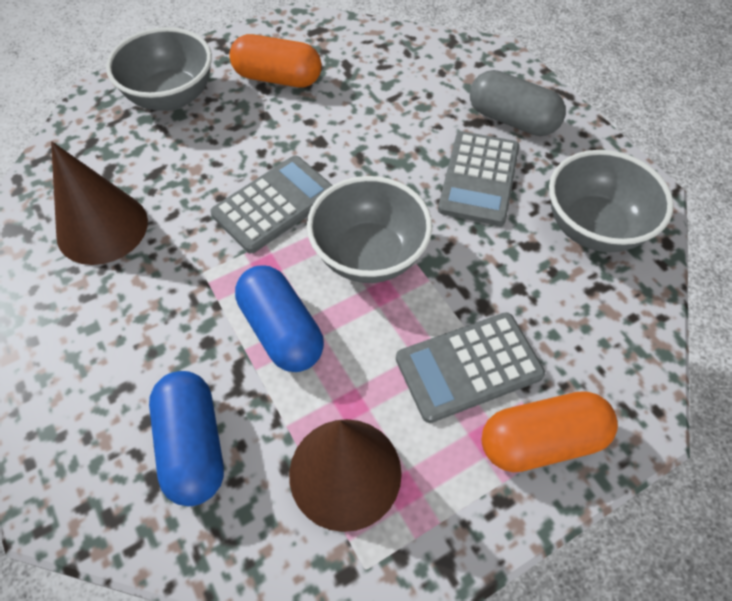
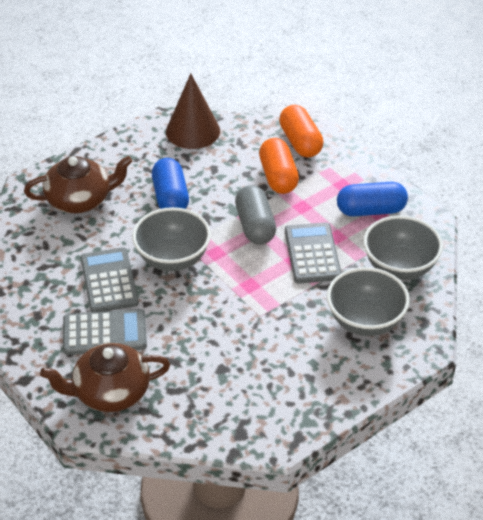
brown cone: 2 -> 1
brown teapot: 0 -> 2

